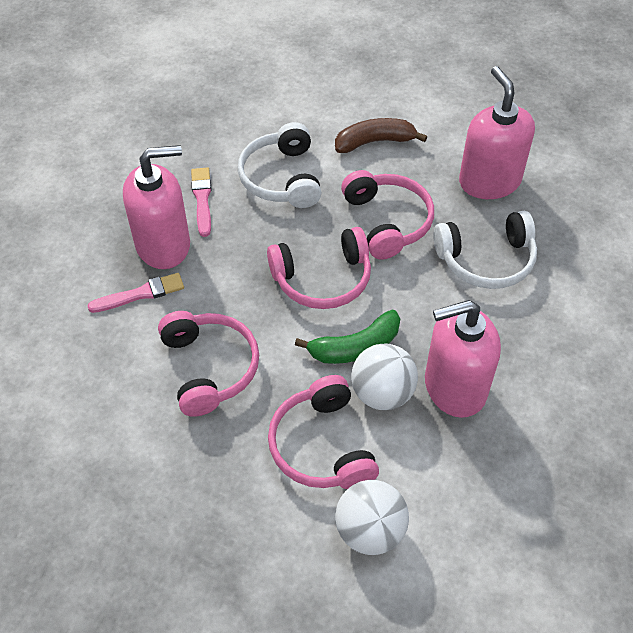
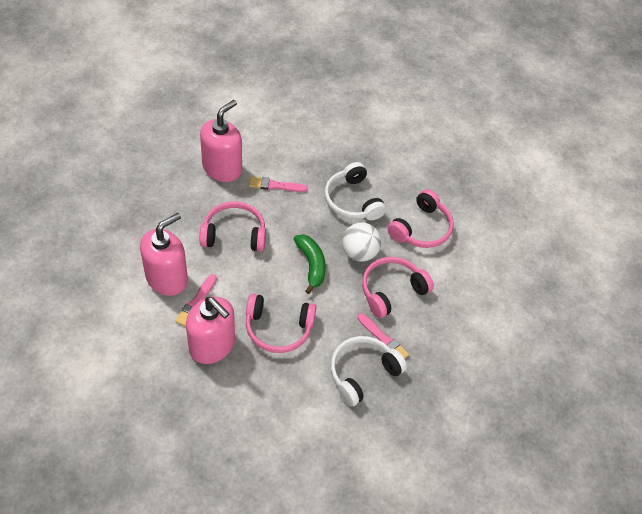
brown banana: 1 -> 0
pink brush: 2 -> 3
white ball: 2 -> 1

